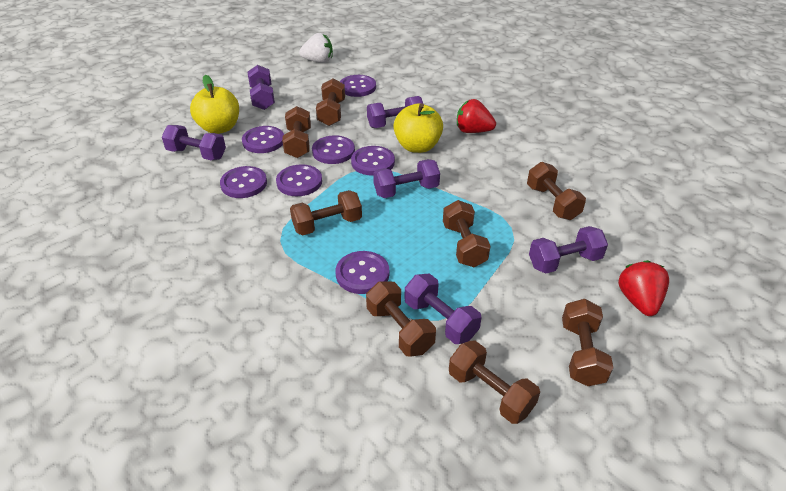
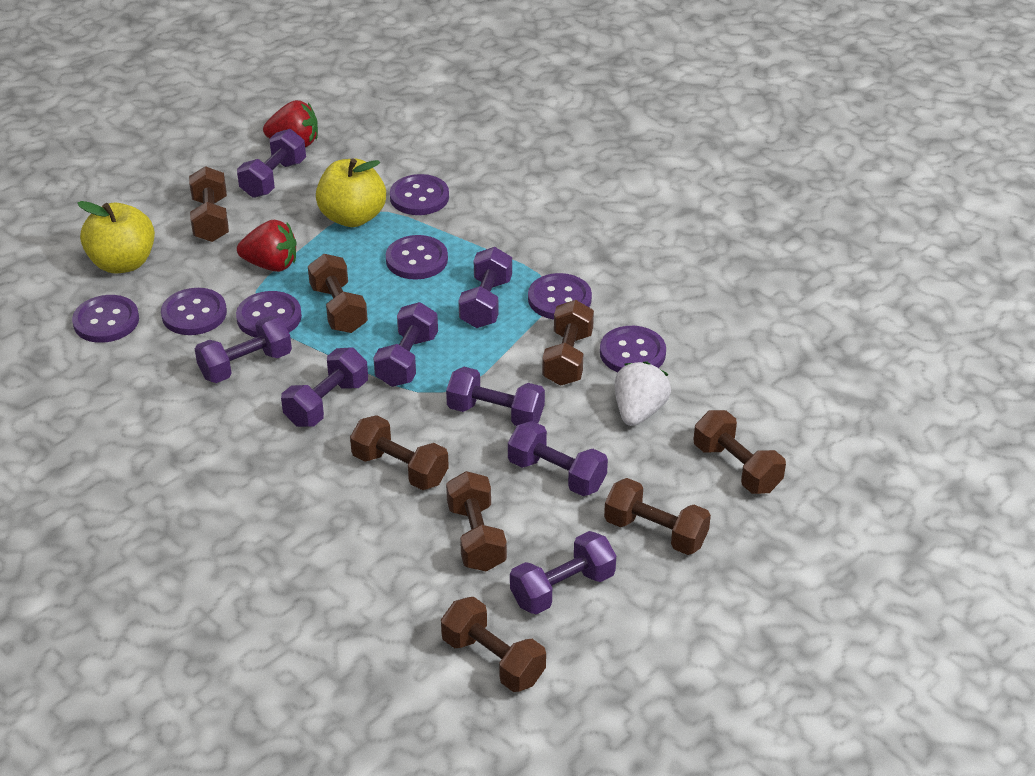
purple dumbbell: 6 -> 8

